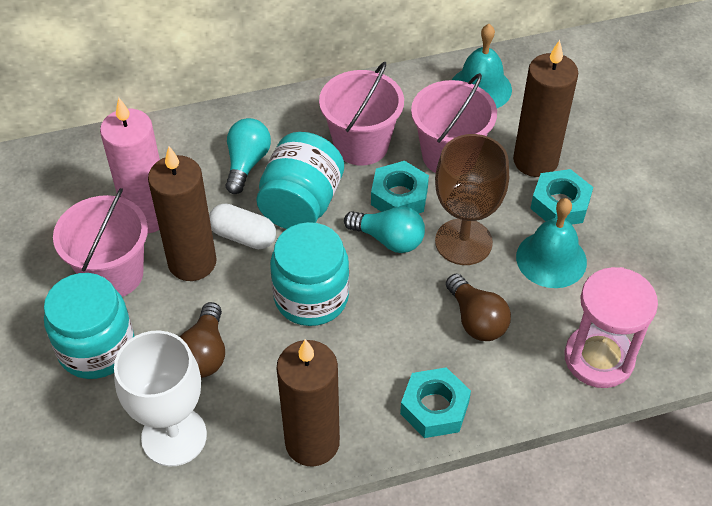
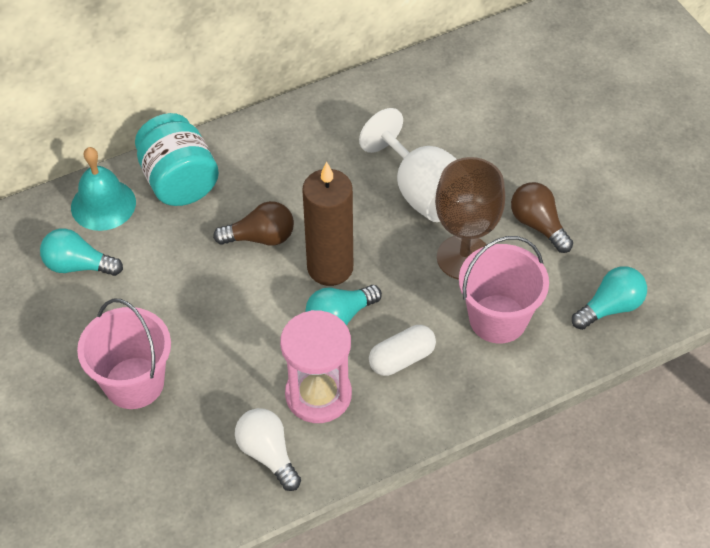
brown candle: 3 -> 1
pink bucket: 3 -> 2
pink candle: 1 -> 0
turquoise bell: 2 -> 1
turquoise jar: 3 -> 1
turquoise light bulb: 2 -> 3
turquoise nut: 3 -> 0
white light bulb: 0 -> 1

